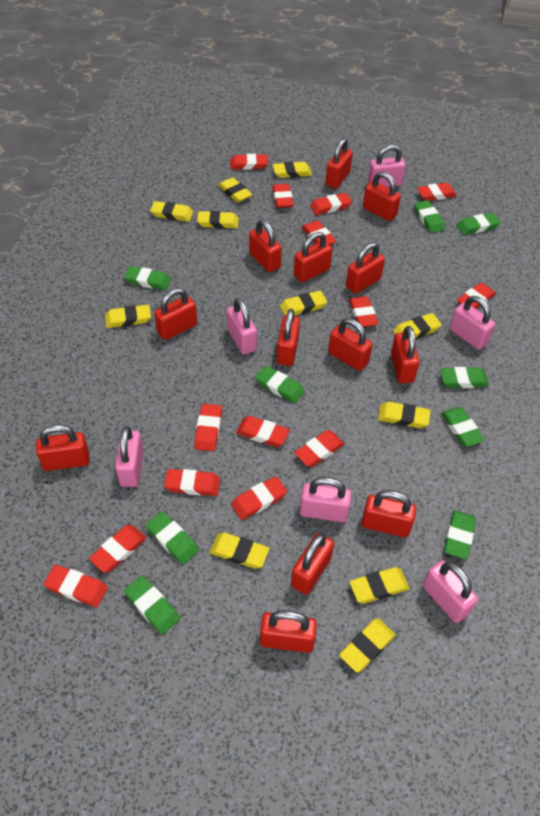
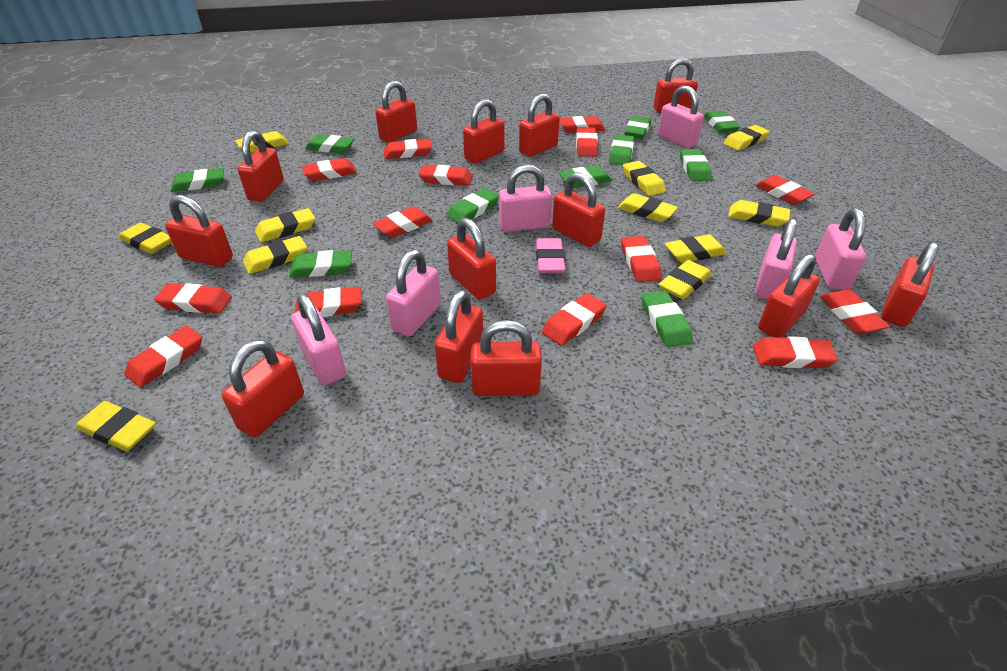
green eraser: 9 -> 10
pink eraser: 0 -> 1

